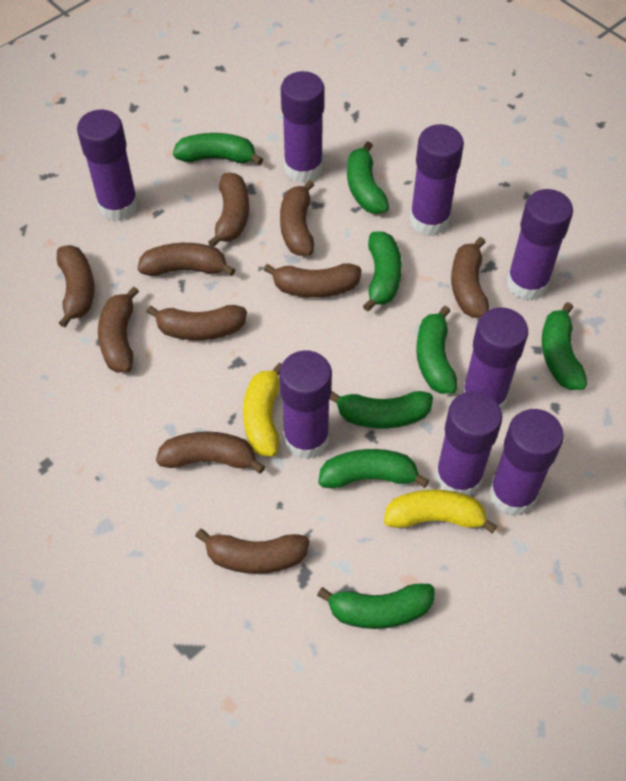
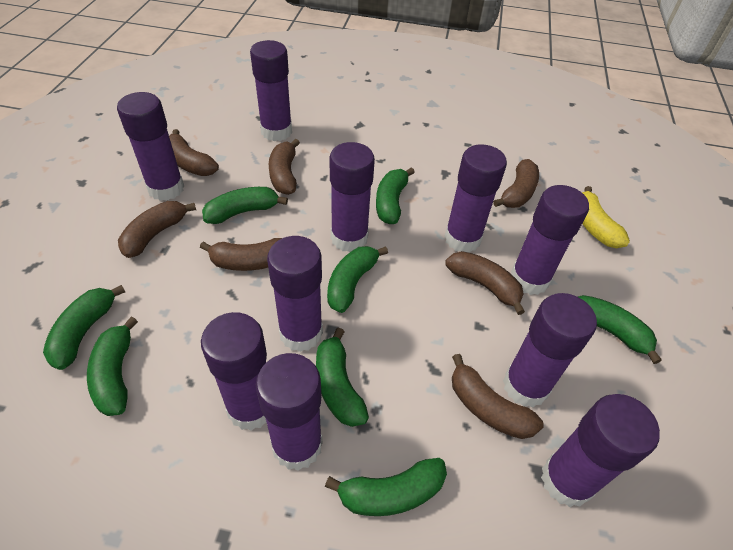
brown banana: 10 -> 7
purple glue stick: 8 -> 10
yellow banana: 2 -> 1

